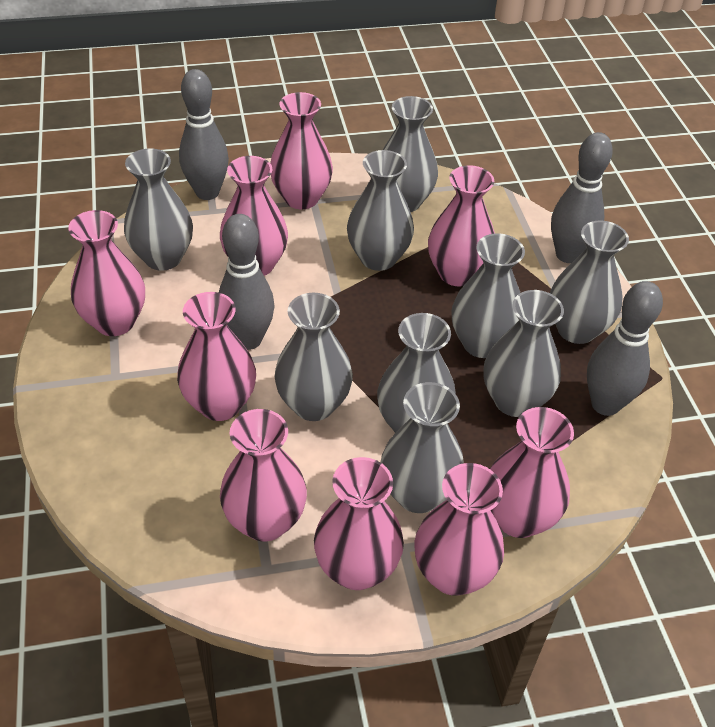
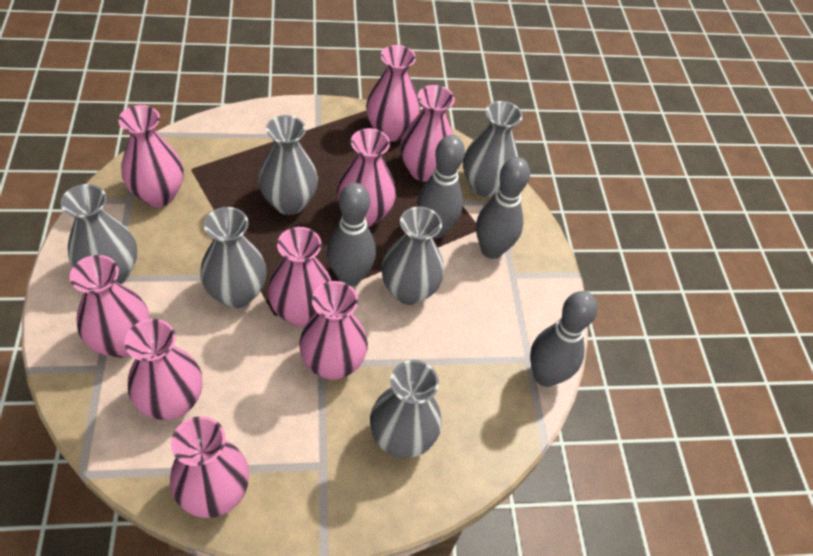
grey vase: 9 -> 6

